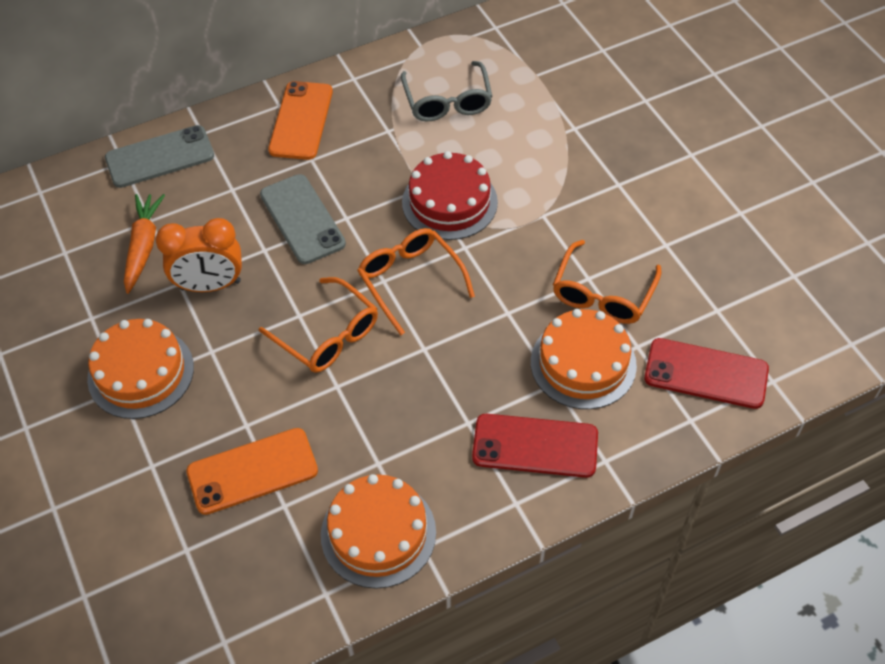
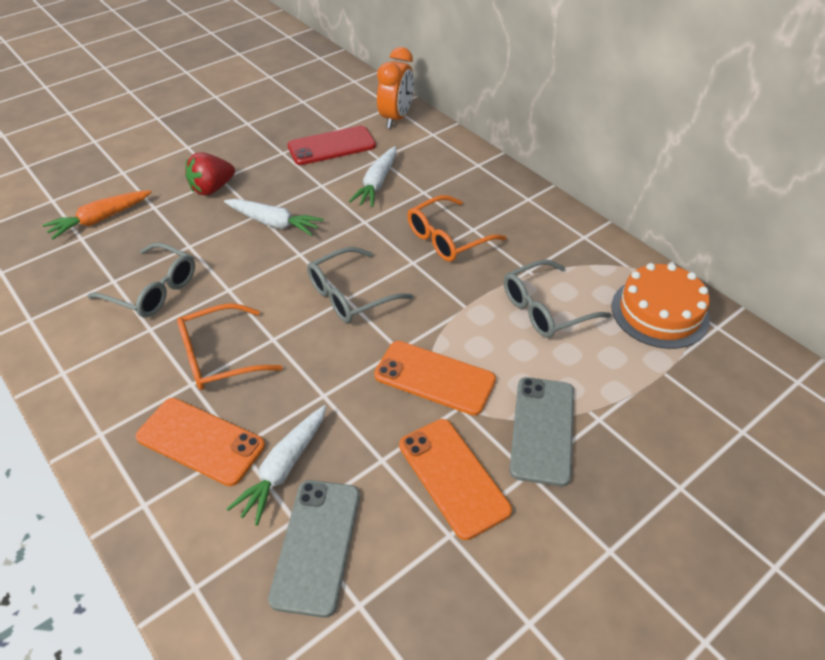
grey glasses: 1 -> 3
orange cake: 3 -> 1
orange glasses: 3 -> 2
orange phone: 2 -> 3
red cake: 1 -> 0
red phone: 2 -> 1
red strawberry: 0 -> 1
white carrot: 0 -> 3

